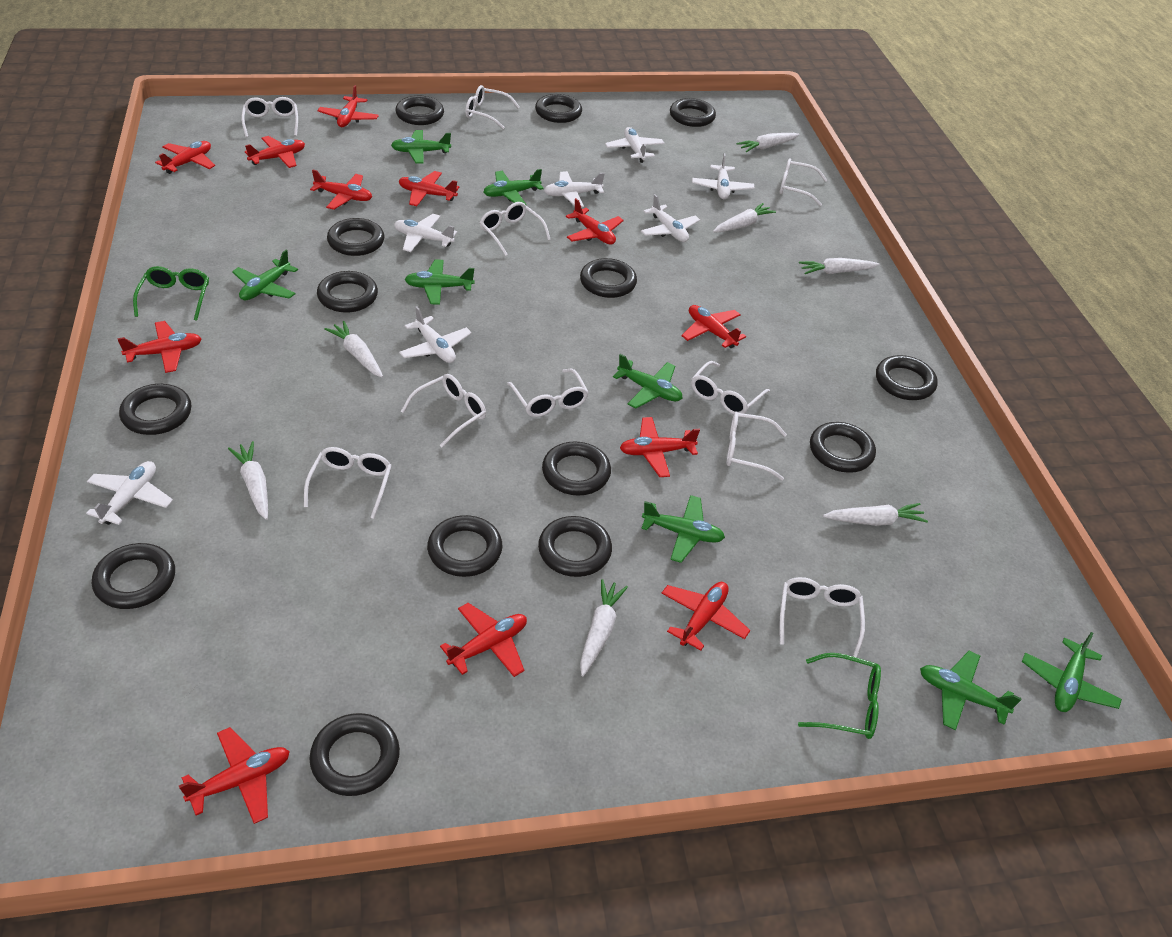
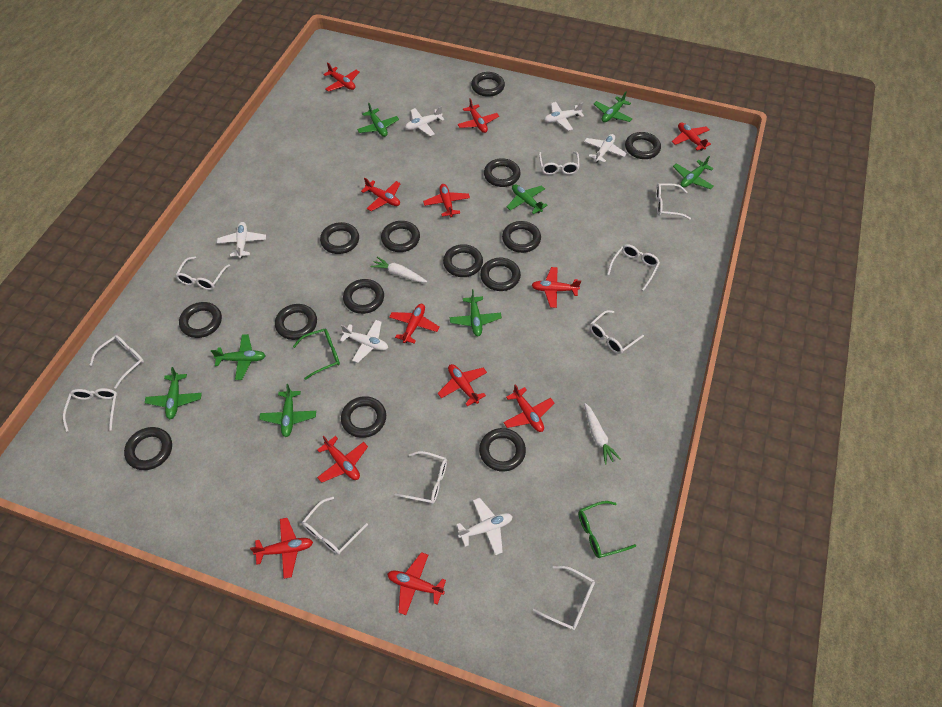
white carrot: 7 -> 2
white plane: 7 -> 6

